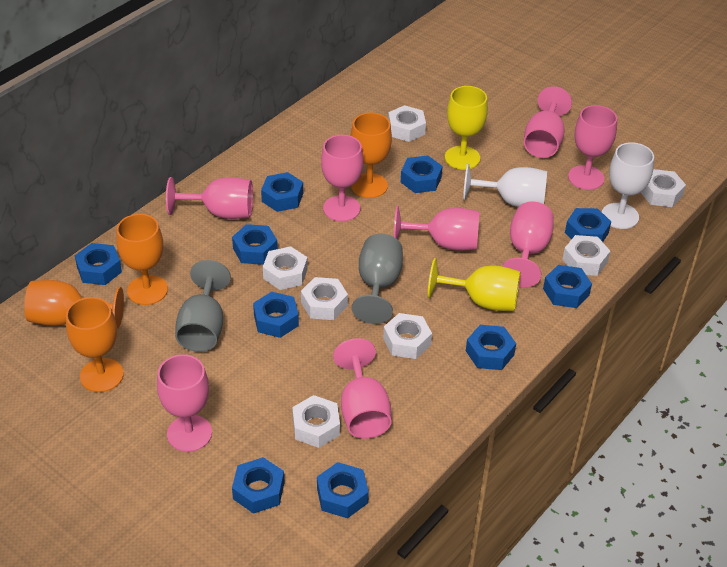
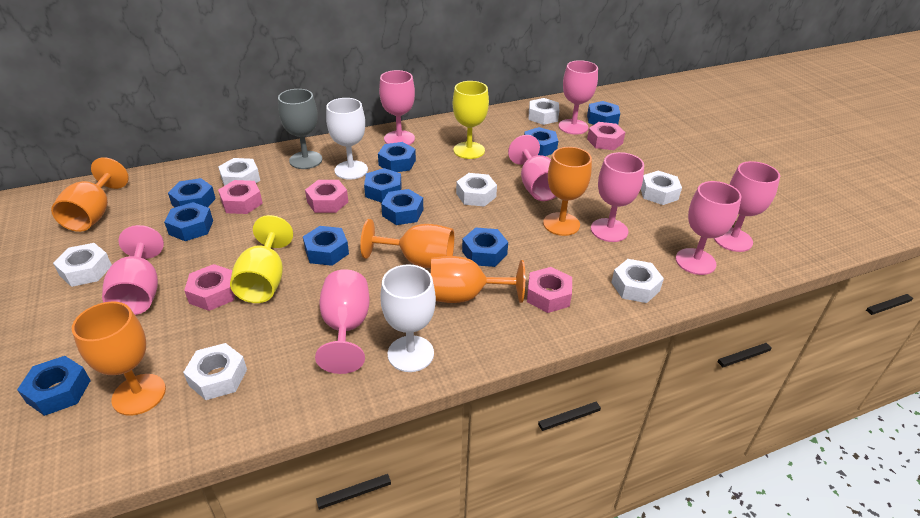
grey goblet: 2 -> 1
orange goblet: 4 -> 5
pink nut: 0 -> 5

